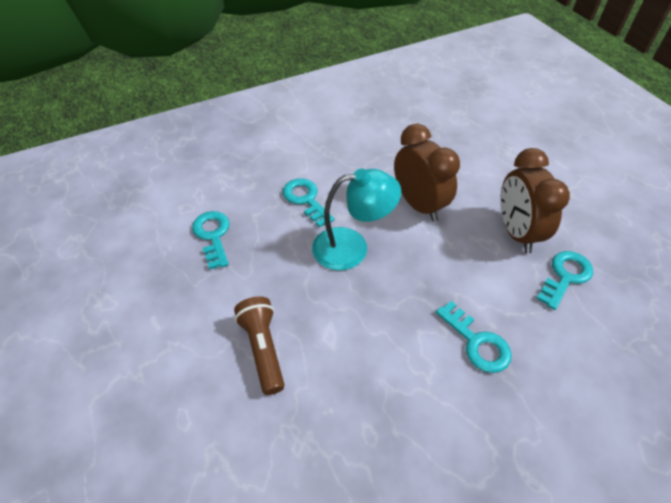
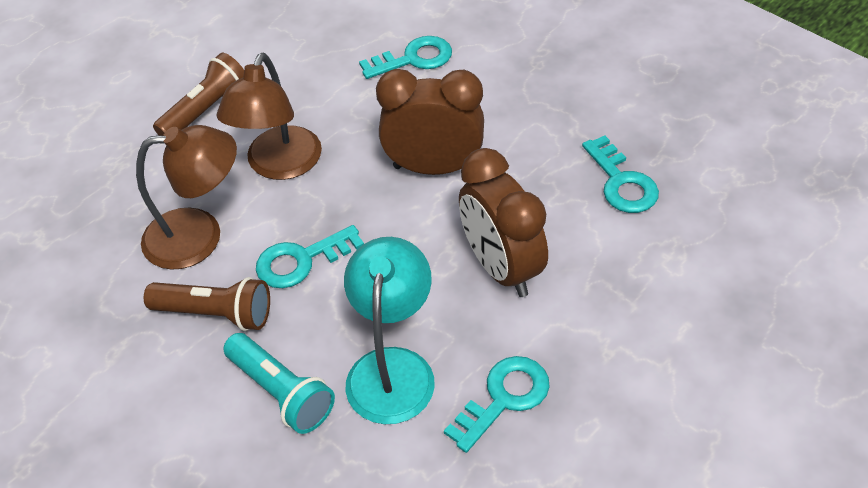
brown flashlight: 1 -> 2
brown lamp: 0 -> 2
turquoise flashlight: 0 -> 1

